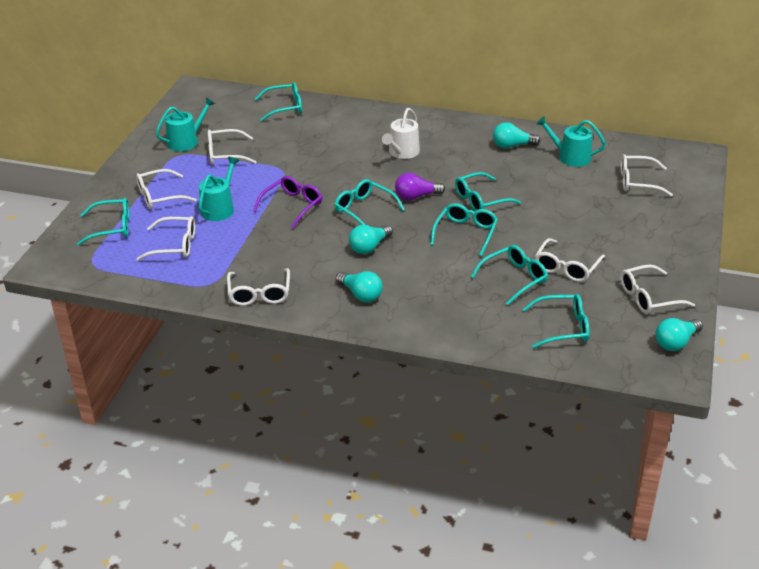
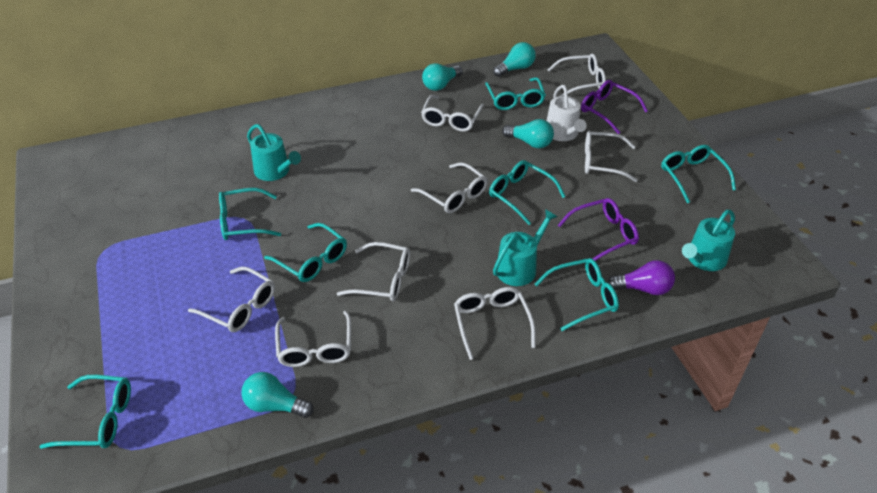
purple glasses: 1 -> 2
white glasses: 7 -> 8

